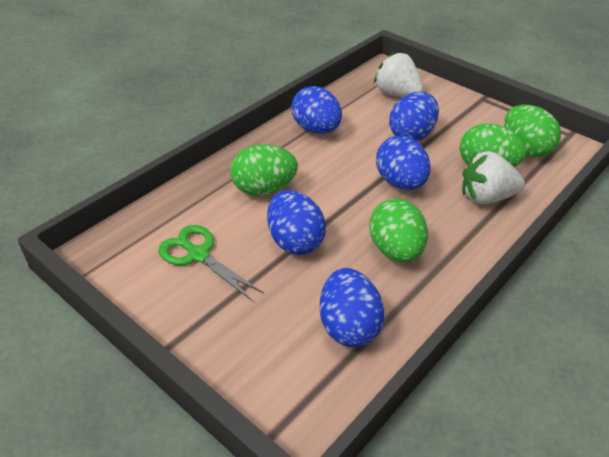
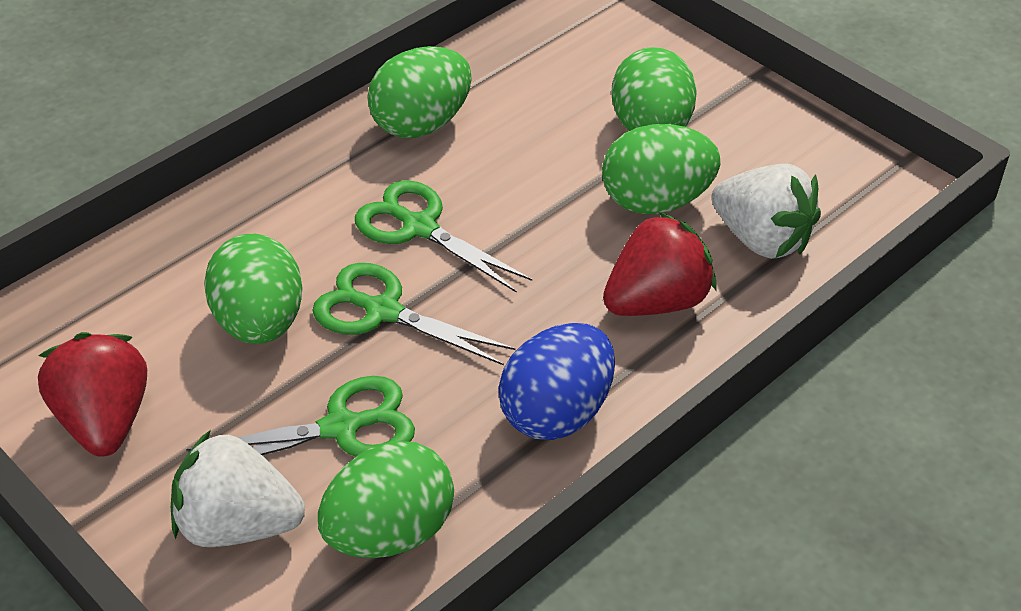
blue egg: 5 -> 1
green egg: 4 -> 5
green scissors: 1 -> 3
red strawberry: 0 -> 2

